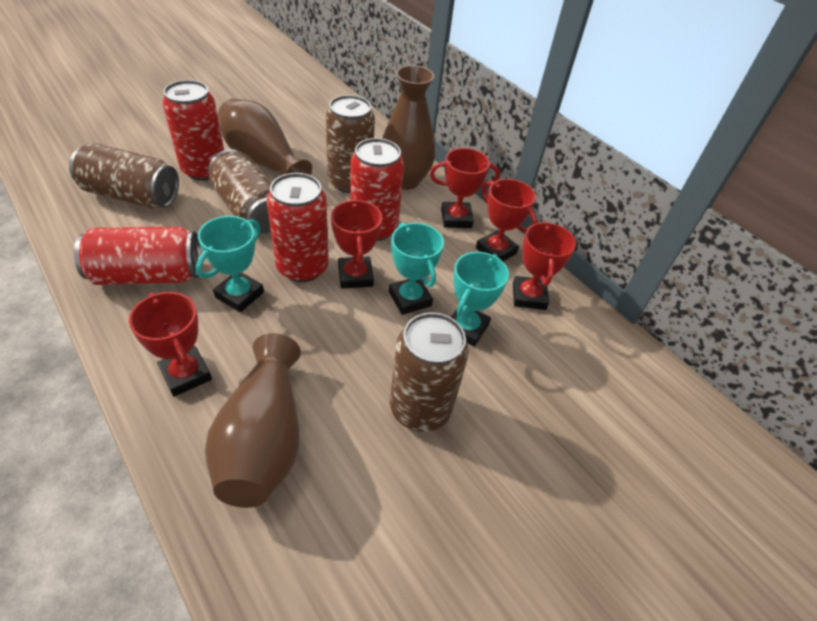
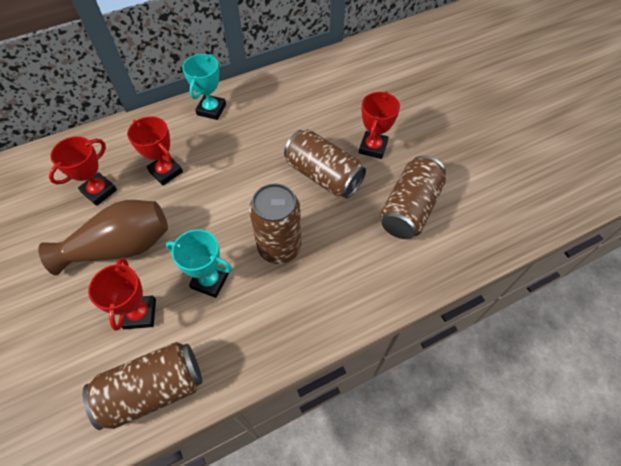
brown vase: 3 -> 1
red can: 4 -> 0
red trophy: 5 -> 4
turquoise trophy: 3 -> 2

